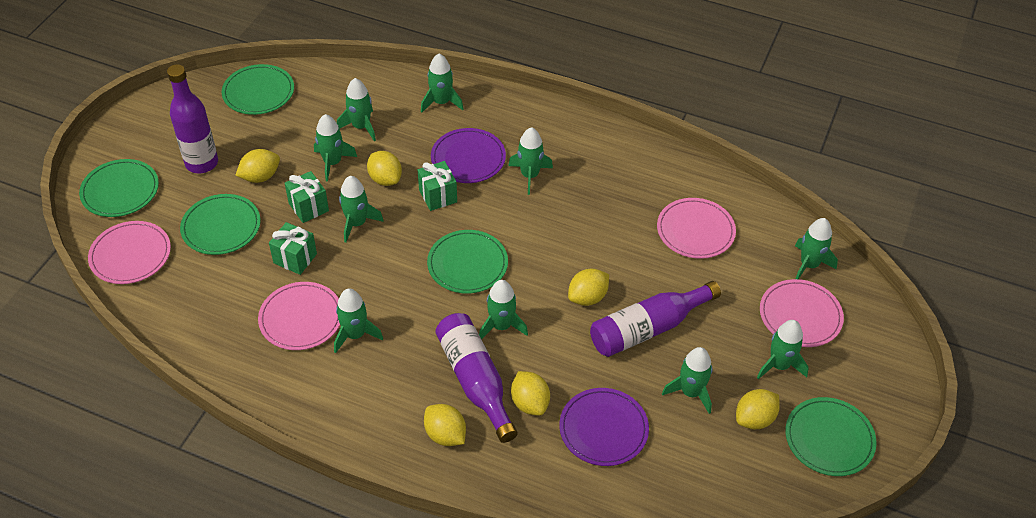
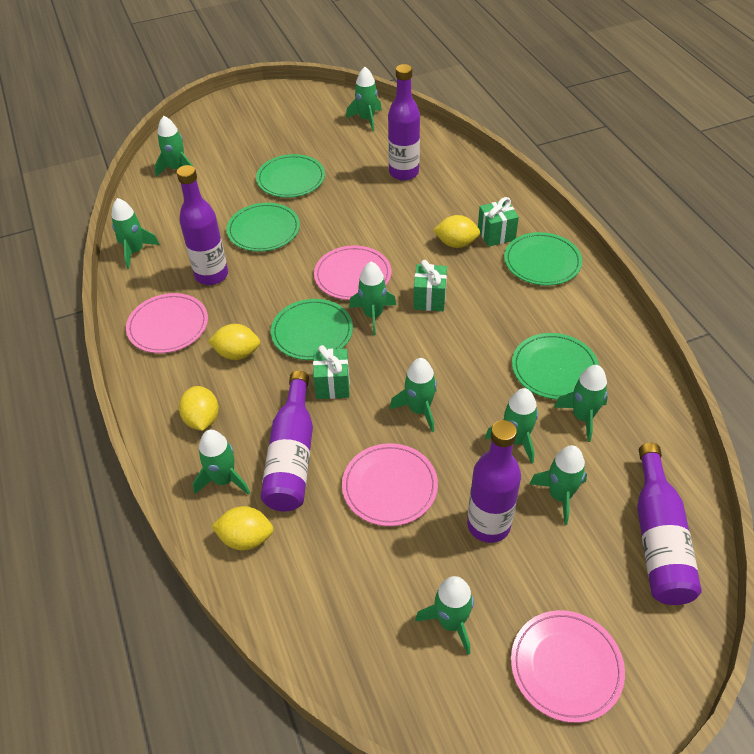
purple bottle: 3 -> 5
purple plate: 2 -> 0
yellow lemon: 6 -> 4

